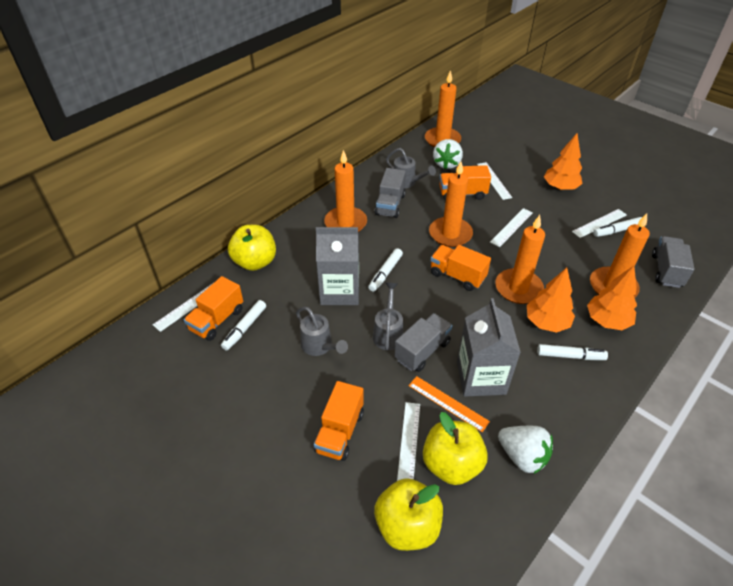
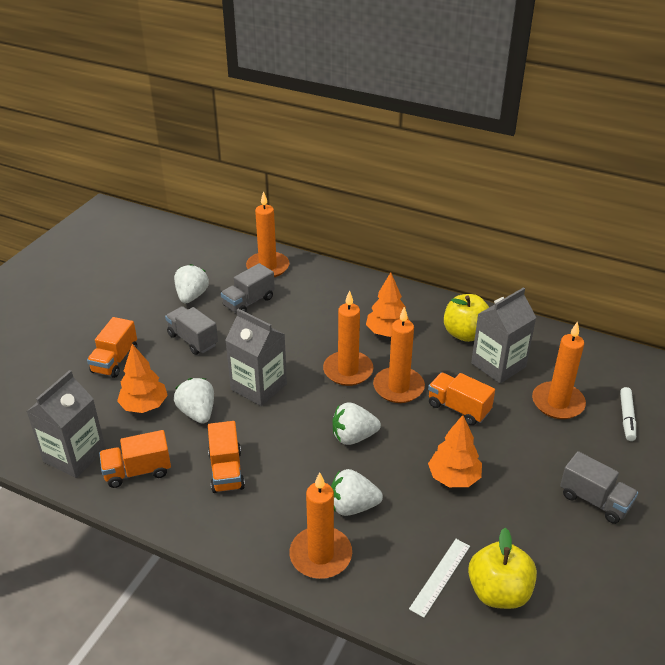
grey carton: 2 -> 3
grey watering can: 3 -> 0
orange ruler: 1 -> 0
white marker: 4 -> 1
white ruler: 5 -> 1
white strawberry: 2 -> 4
yellow apple: 3 -> 2

